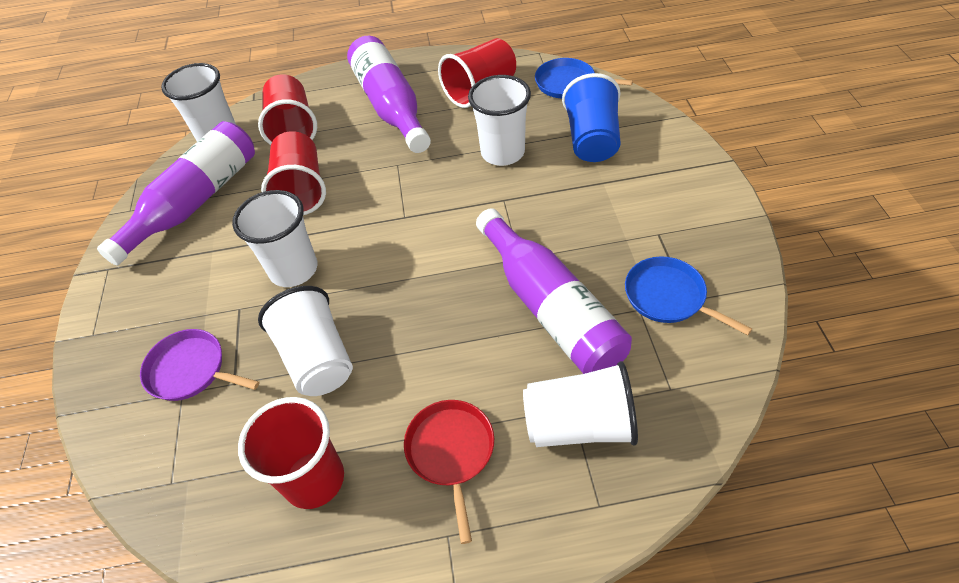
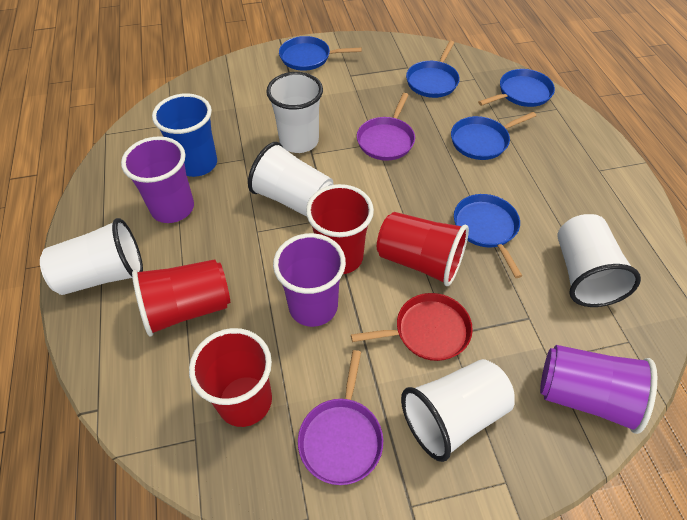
blue pan: 2 -> 5
purple bottle: 3 -> 0
purple cup: 0 -> 3
purple pan: 1 -> 2

